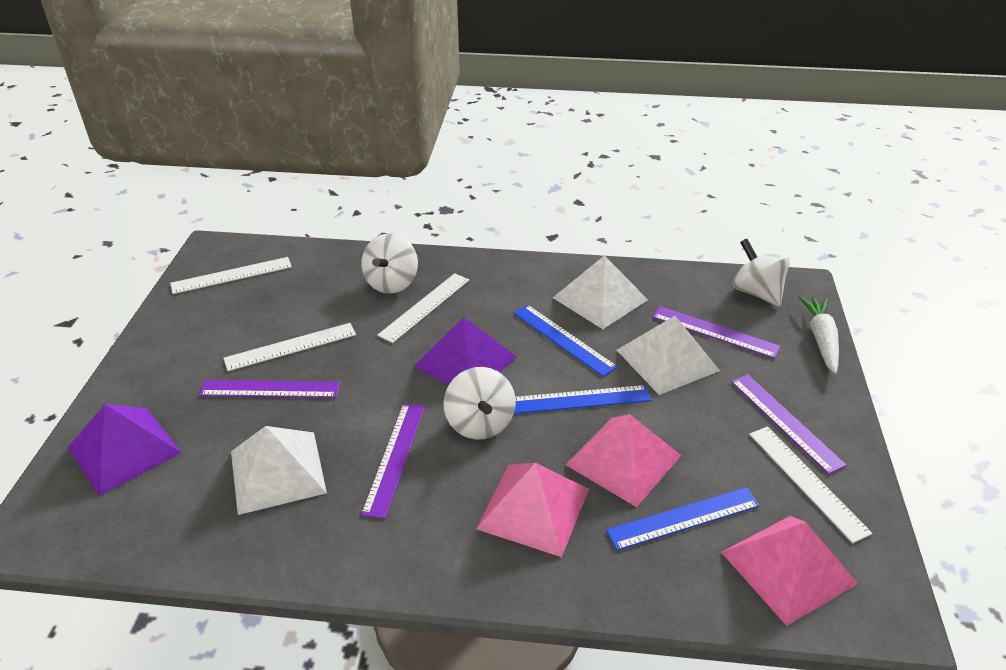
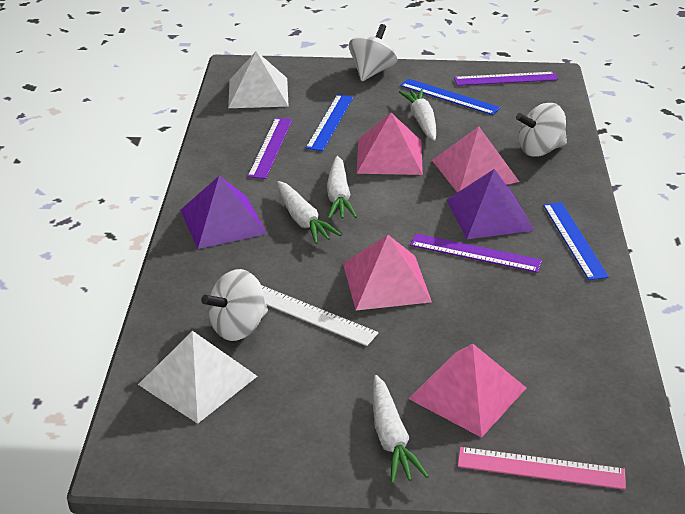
pink pyramid: 3 -> 4
pink ruler: 0 -> 1
purple ruler: 4 -> 3
white carrot: 1 -> 4
white pyramid: 3 -> 2
white ruler: 4 -> 1

